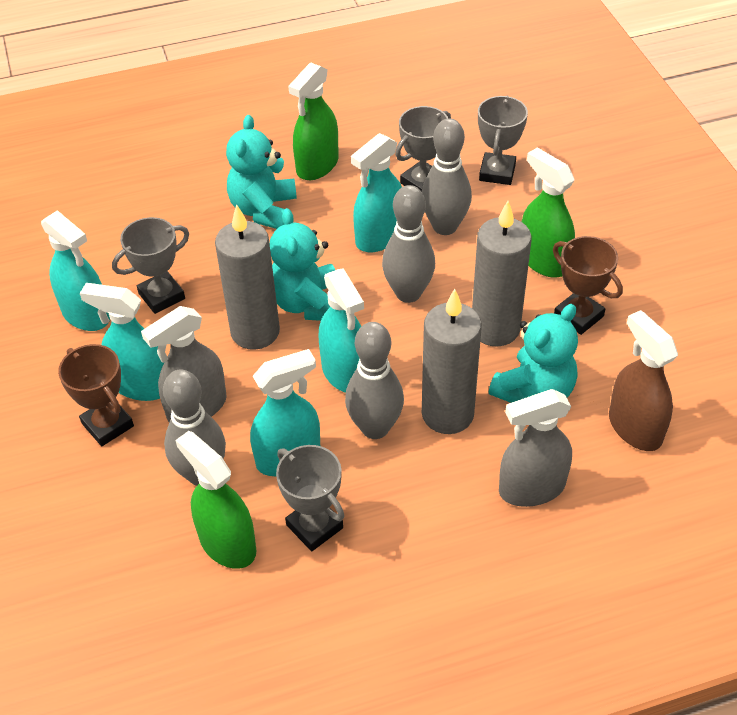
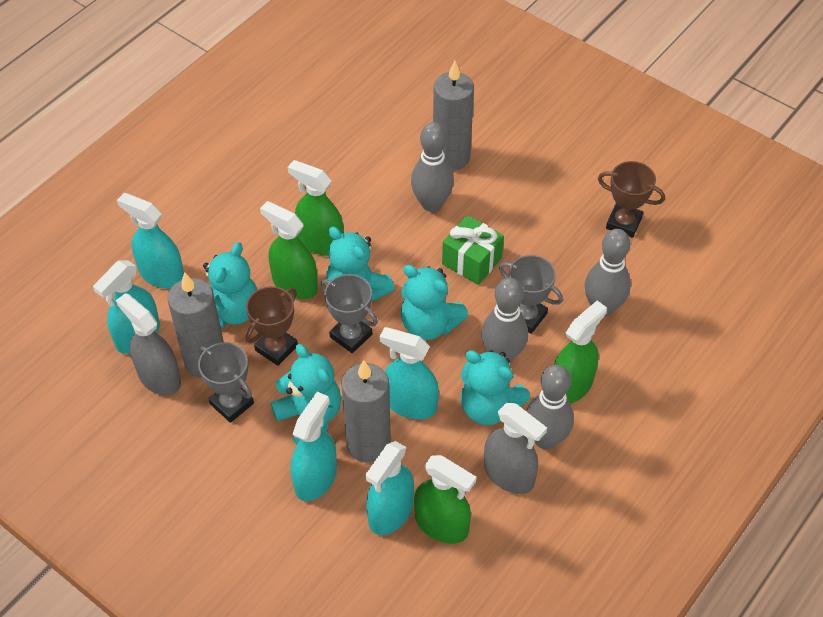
brown spray bottle: 1 -> 0
green gift: 0 -> 1
green spray bottle: 3 -> 4
grey trophy: 4 -> 3
turquoise teddy bear: 3 -> 5

